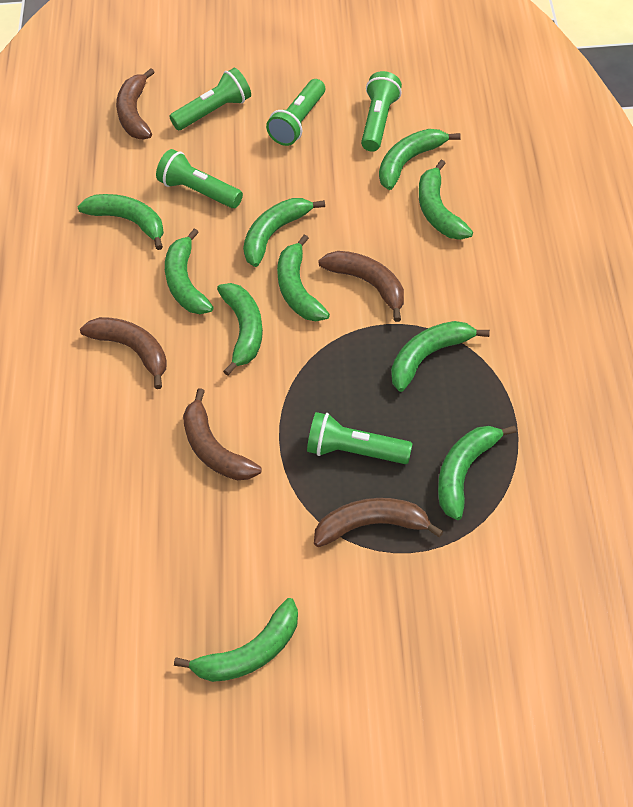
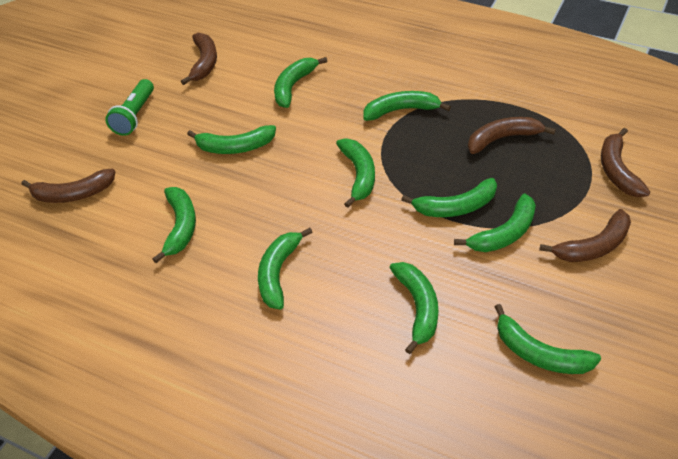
green flashlight: 5 -> 1

